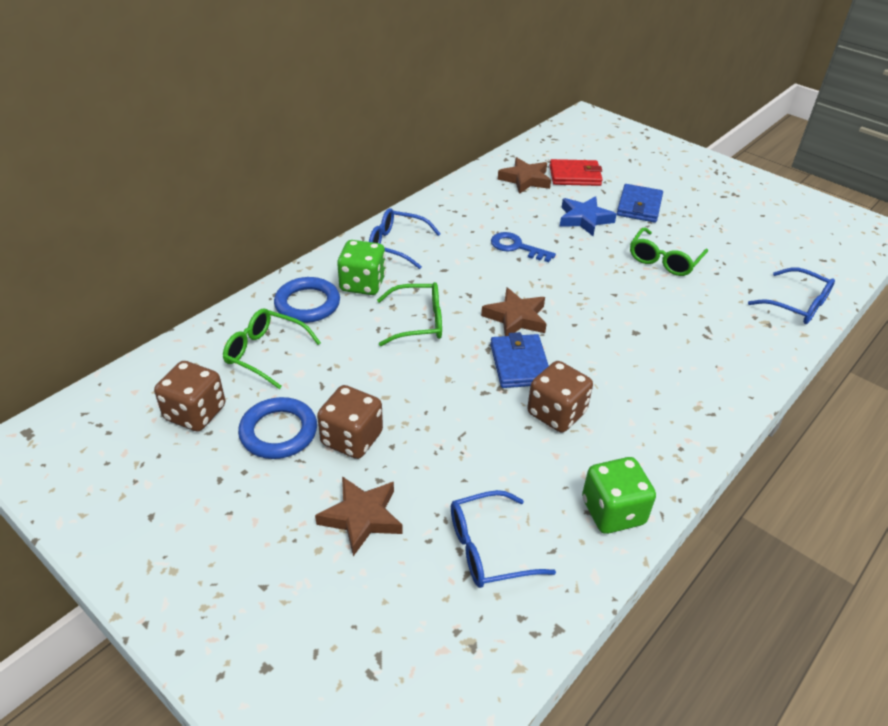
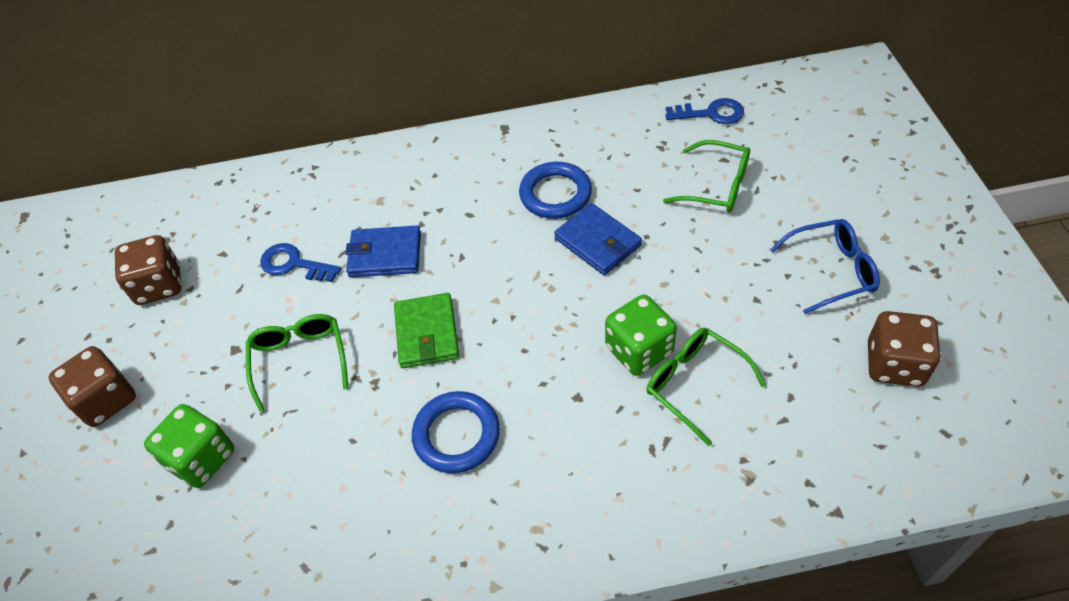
blue glasses: 3 -> 1
blue key: 1 -> 2
blue star: 1 -> 0
brown star: 3 -> 0
green wallet: 0 -> 1
red wallet: 1 -> 0

